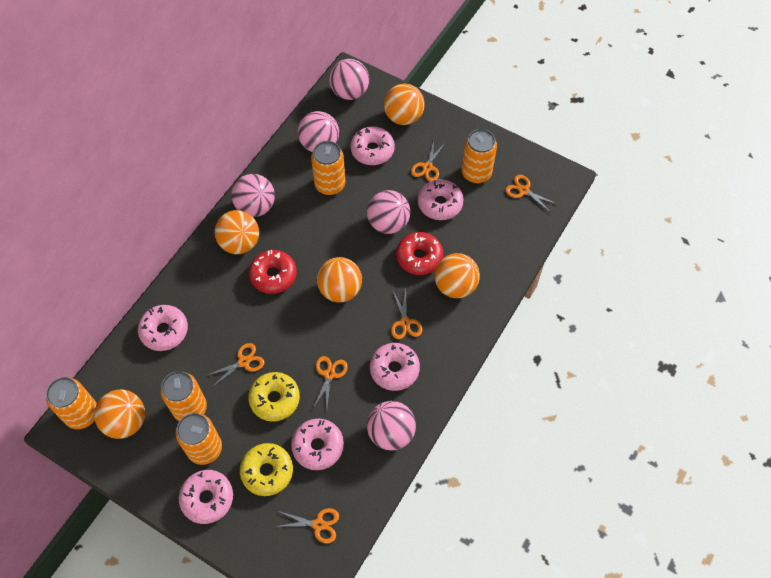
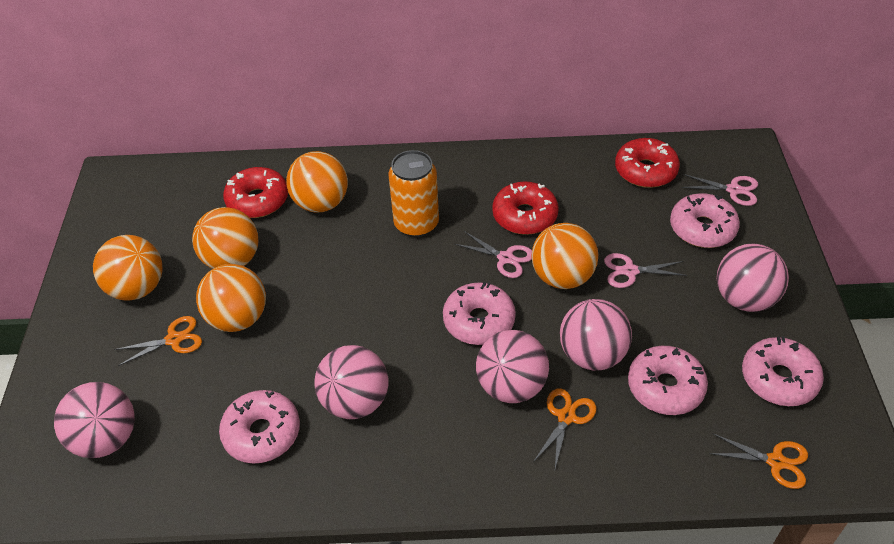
orange can: 5 -> 1
orange scissors: 6 -> 3
pink donut: 6 -> 5
pink scissors: 0 -> 3
red donut: 2 -> 3
yellow donut: 2 -> 0

